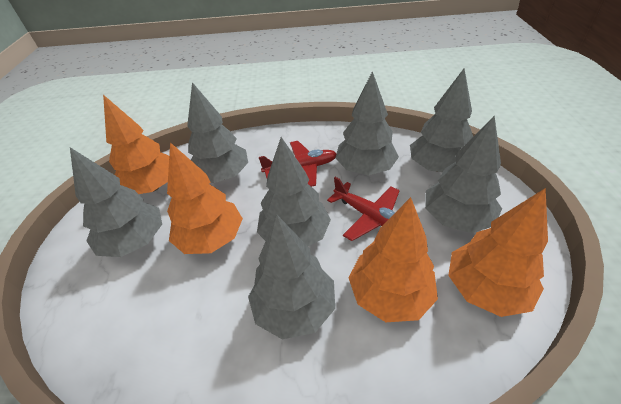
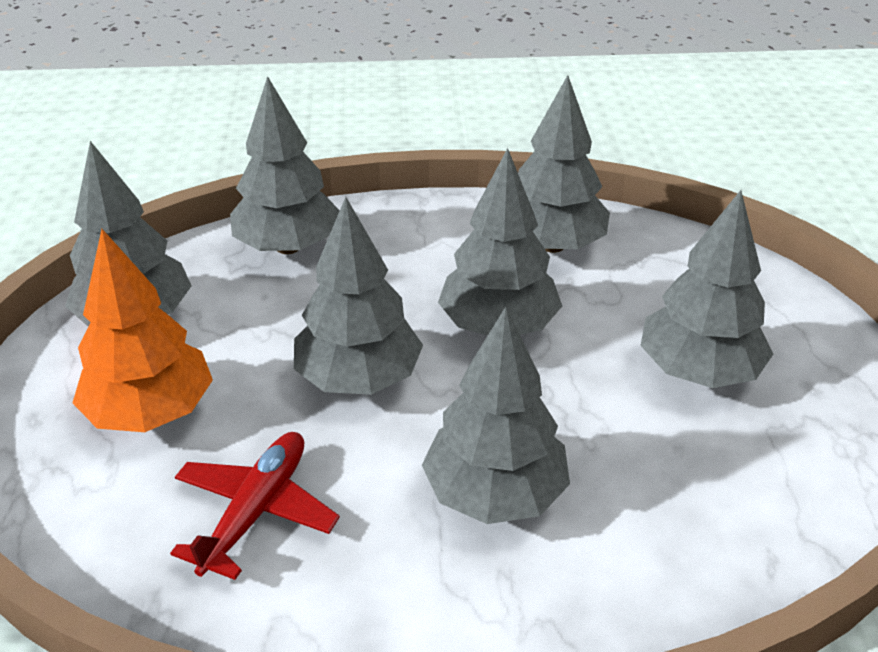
orange tree: 4 -> 1
red plane: 2 -> 1

